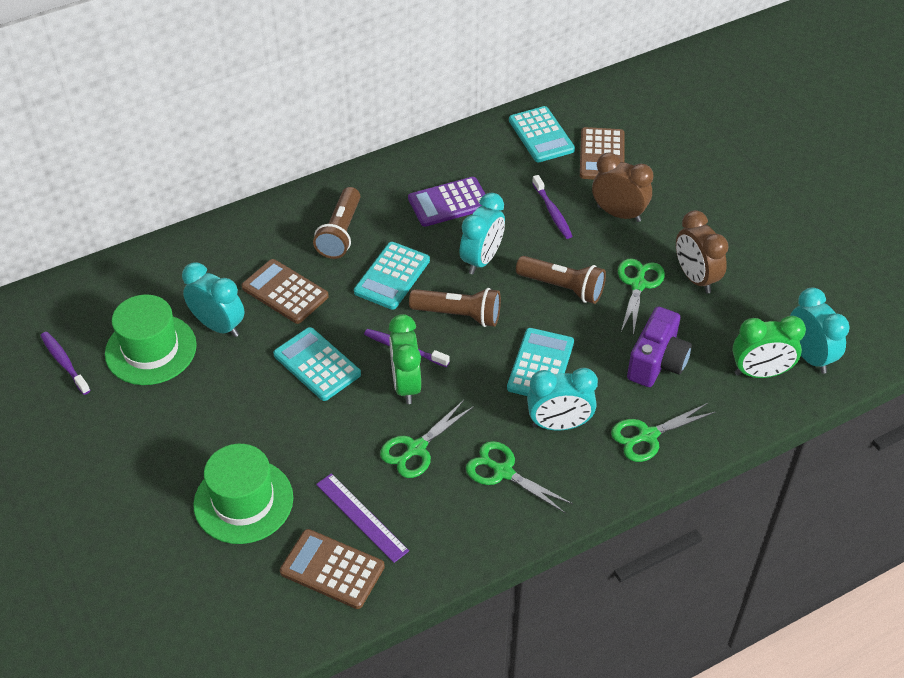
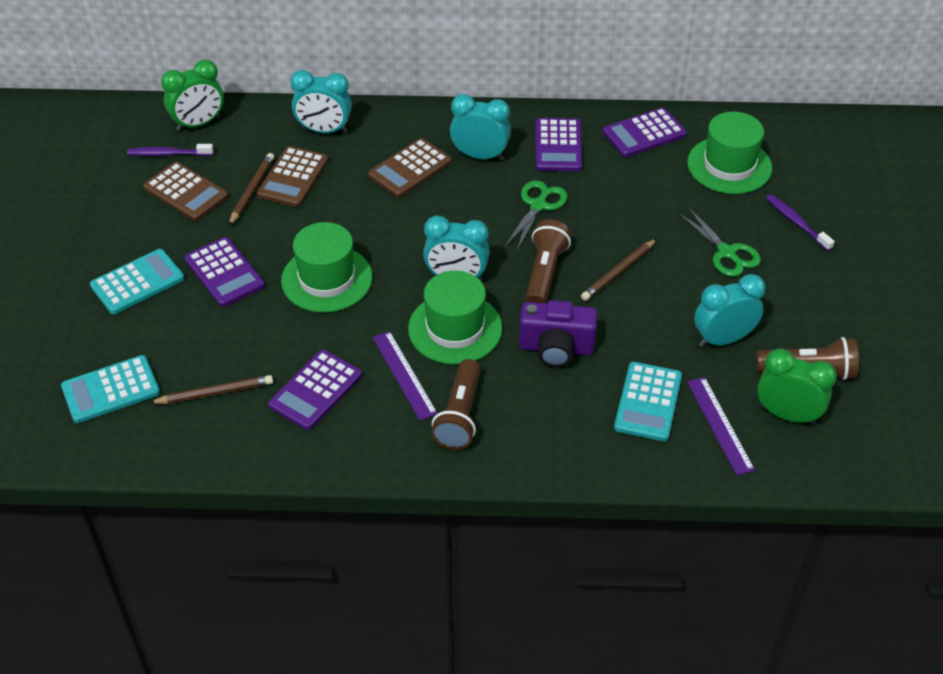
brown clock: 2 -> 0
brown pencil: 0 -> 3
green hat: 2 -> 3
green scissors: 4 -> 2
purple calculator: 1 -> 4
purple ruler: 1 -> 2
purple toothbrush: 3 -> 2
turquoise calculator: 4 -> 3

